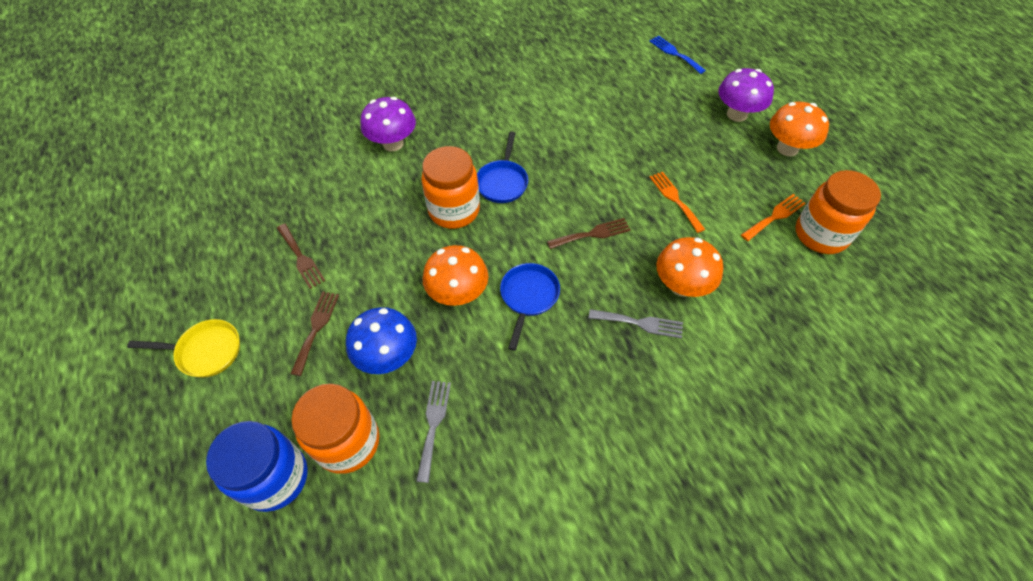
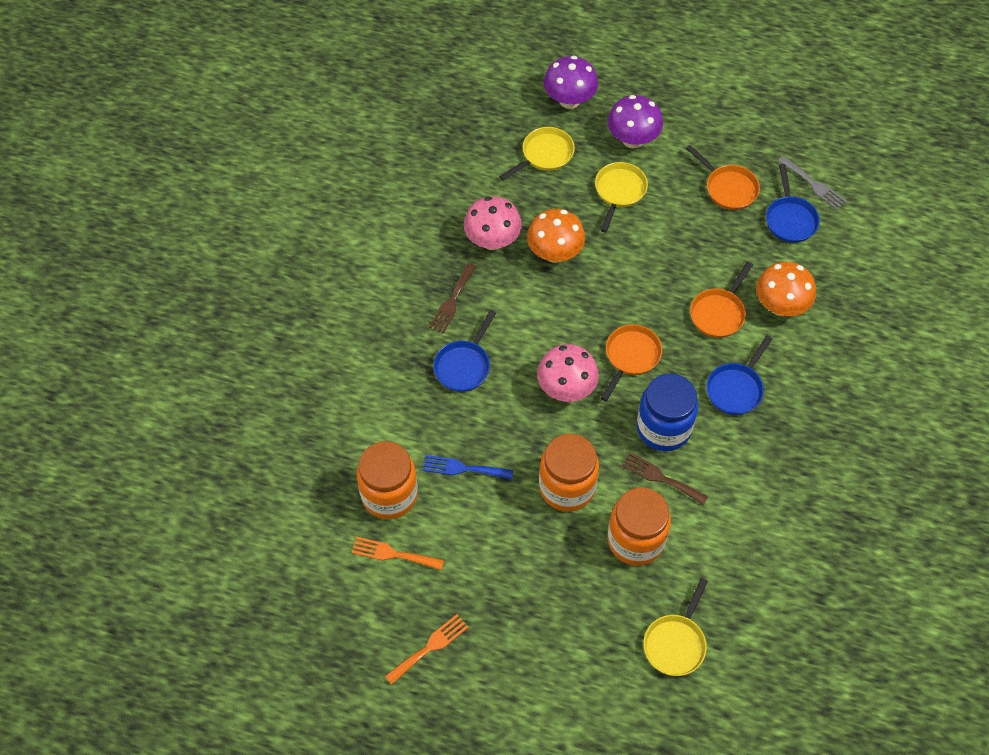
blue mushroom: 1 -> 0
blue pan: 2 -> 3
brown fork: 3 -> 2
grey fork: 2 -> 1
orange mushroom: 3 -> 2
orange pan: 0 -> 3
pink mushroom: 0 -> 2
yellow pan: 1 -> 3

